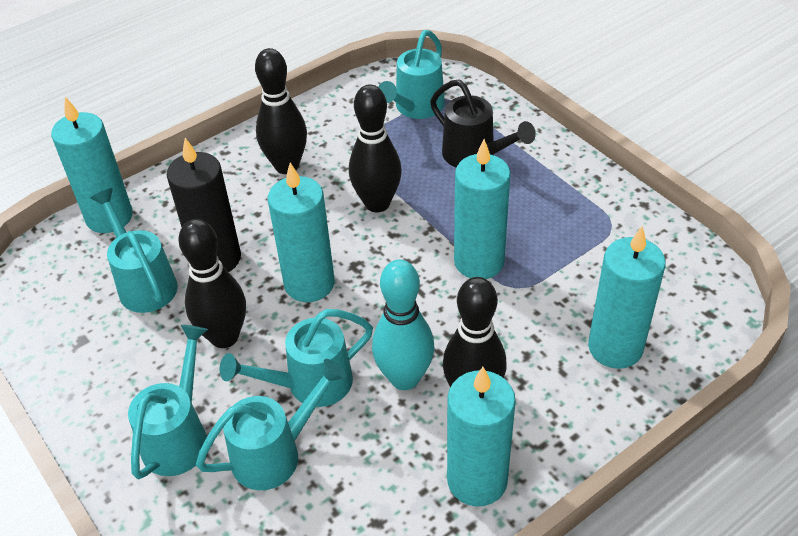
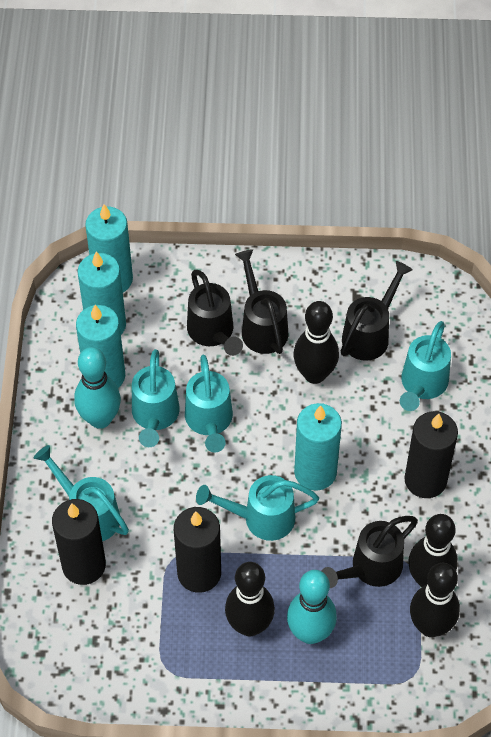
black candle: 1 -> 3
black watering can: 1 -> 4
turquoise bowling pin: 1 -> 2
turquoise candle: 5 -> 4

